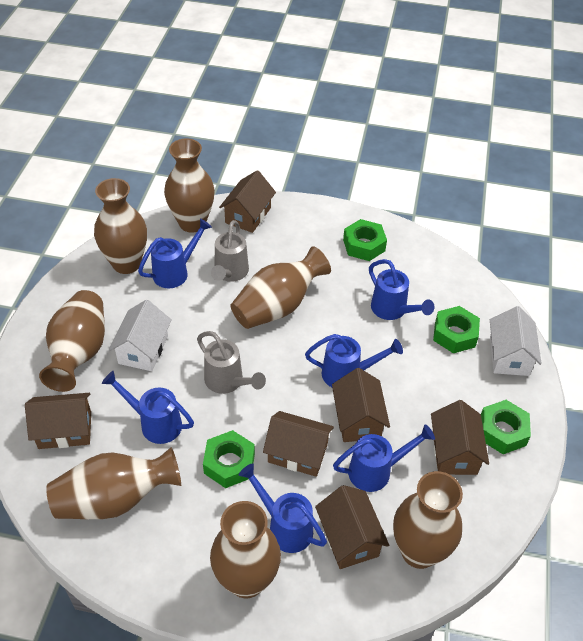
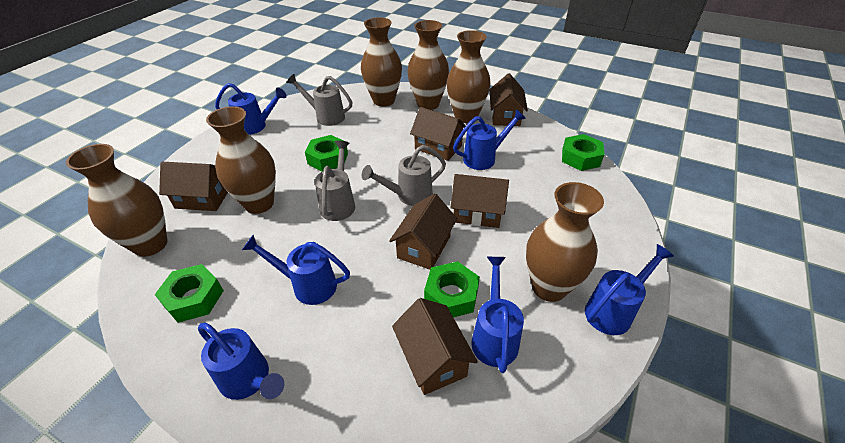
brown vase: 7 -> 6
grey watering can: 2 -> 3
white house: 2 -> 0

